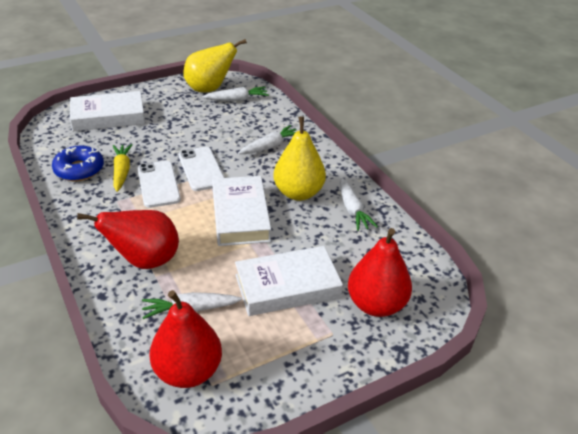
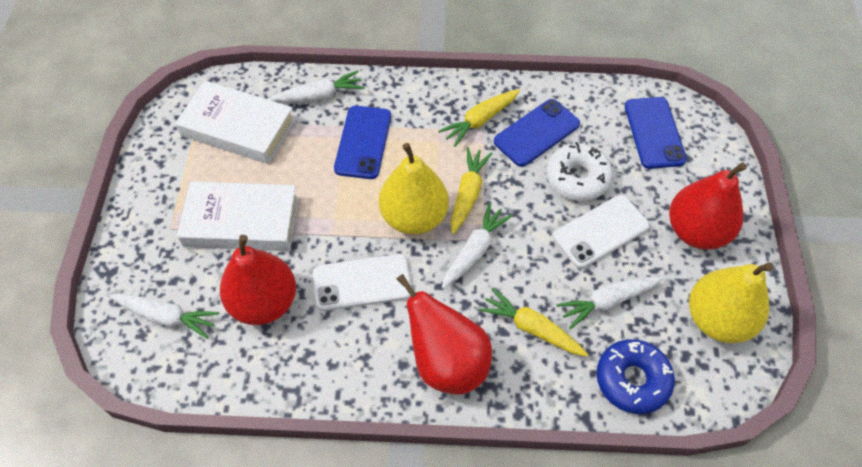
blue phone: 0 -> 3
white book: 3 -> 2
white donut: 0 -> 1
yellow carrot: 1 -> 3

